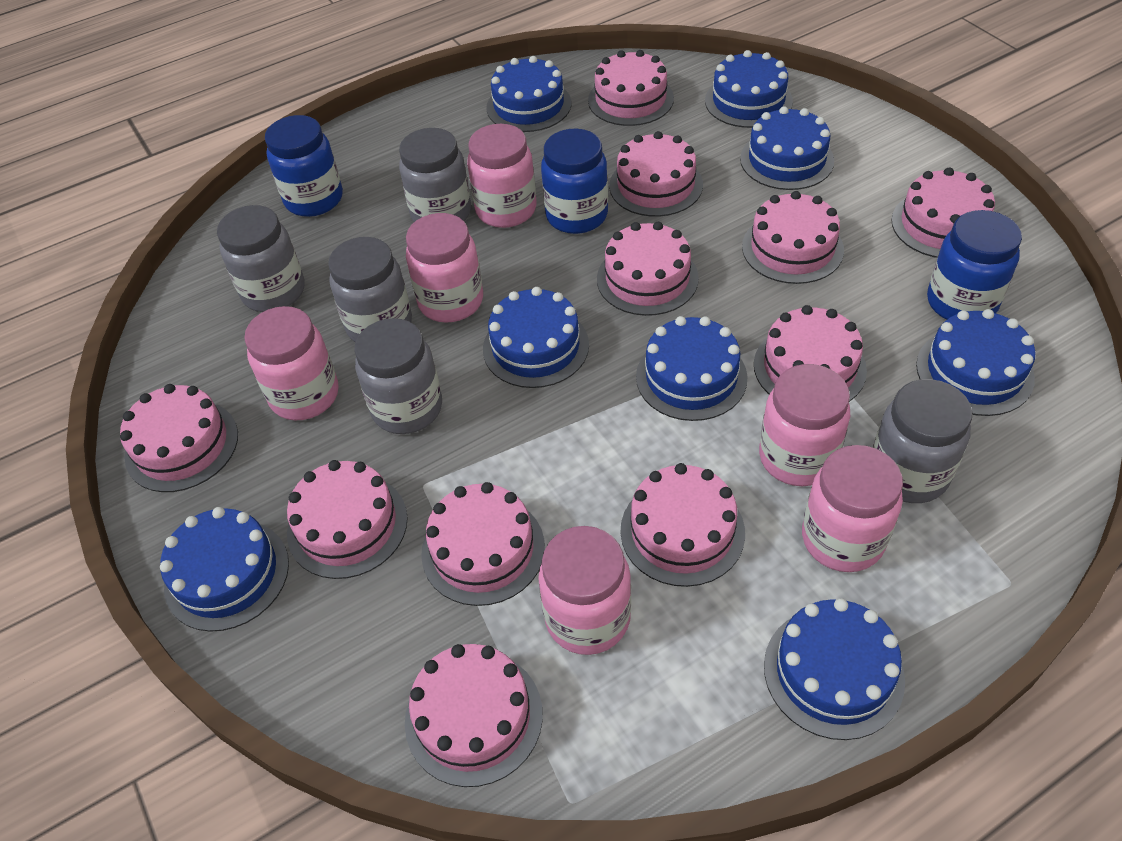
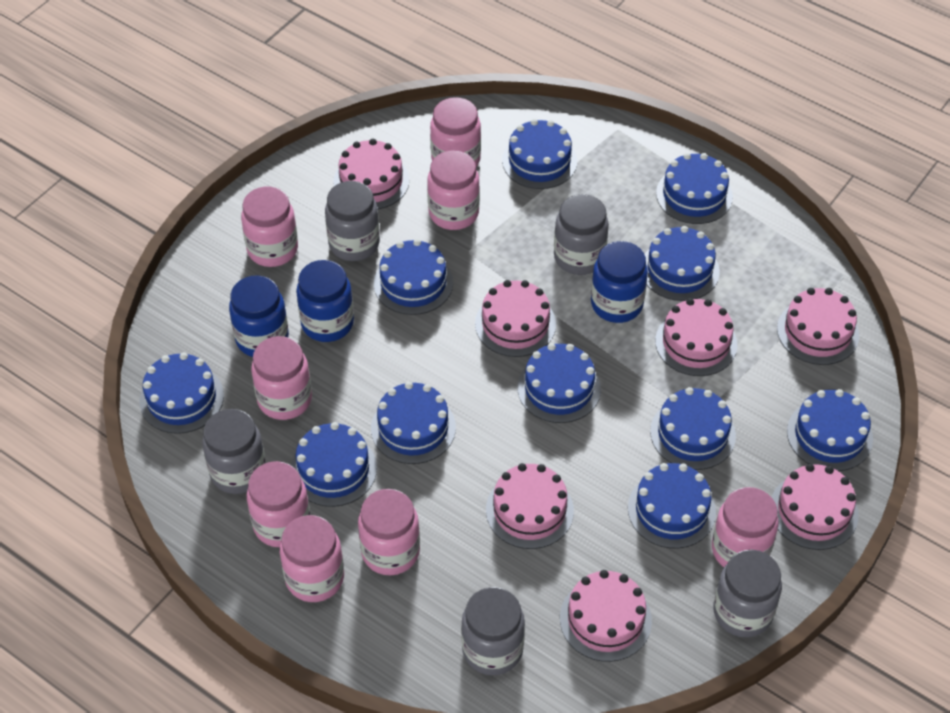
blue cake: 8 -> 11
pink cake: 11 -> 7
pink jar: 6 -> 8

